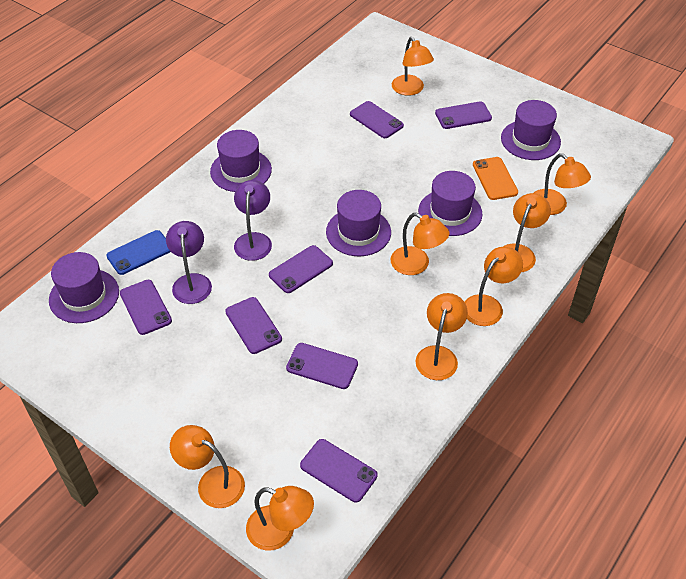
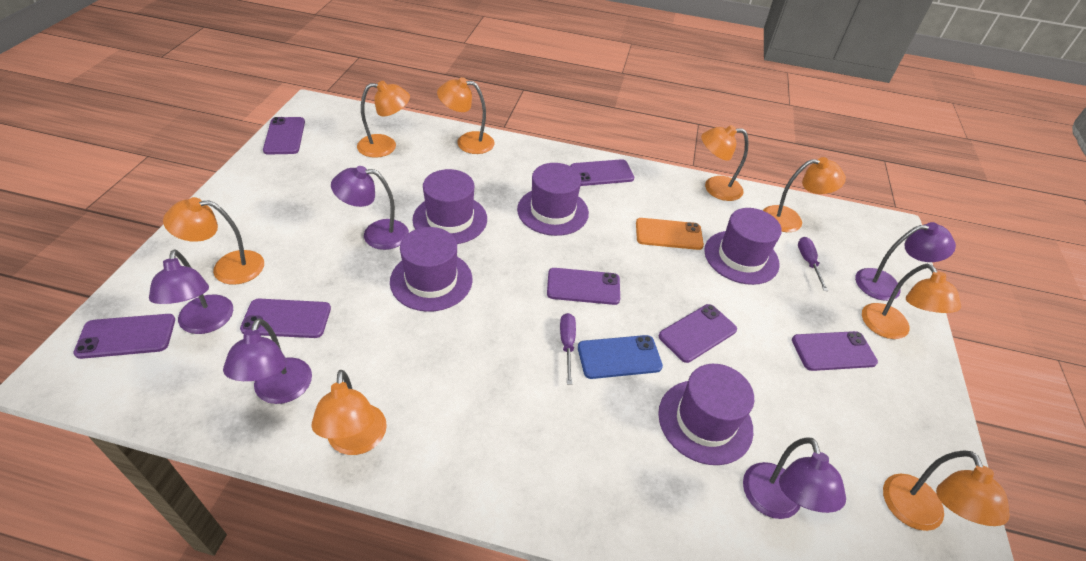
purple lamp: 2 -> 5
purple screwdriver: 0 -> 2

